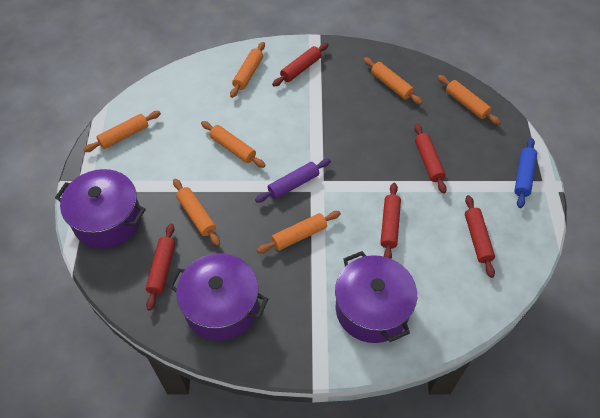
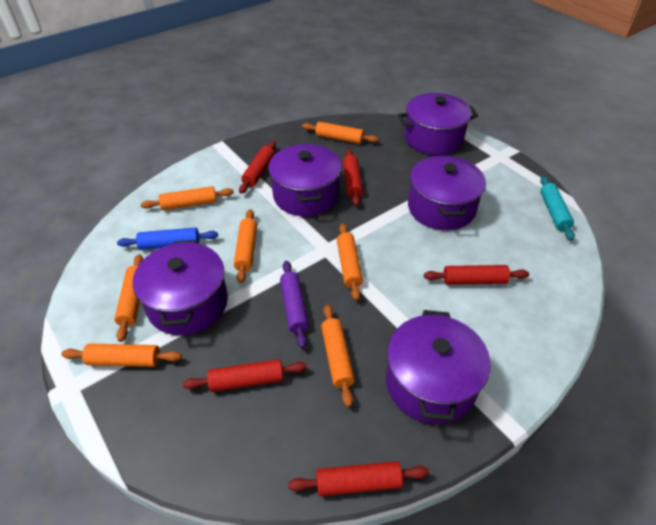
purple pot: 3 -> 5
turquoise rolling pin: 0 -> 1

